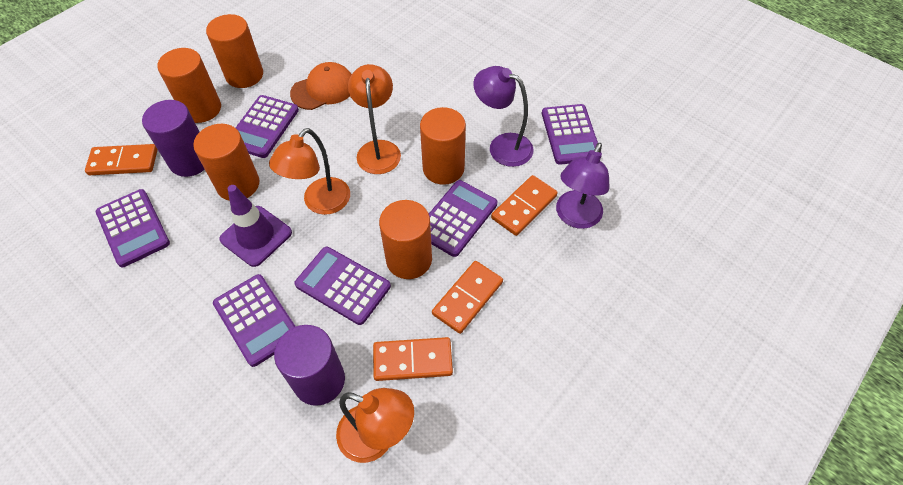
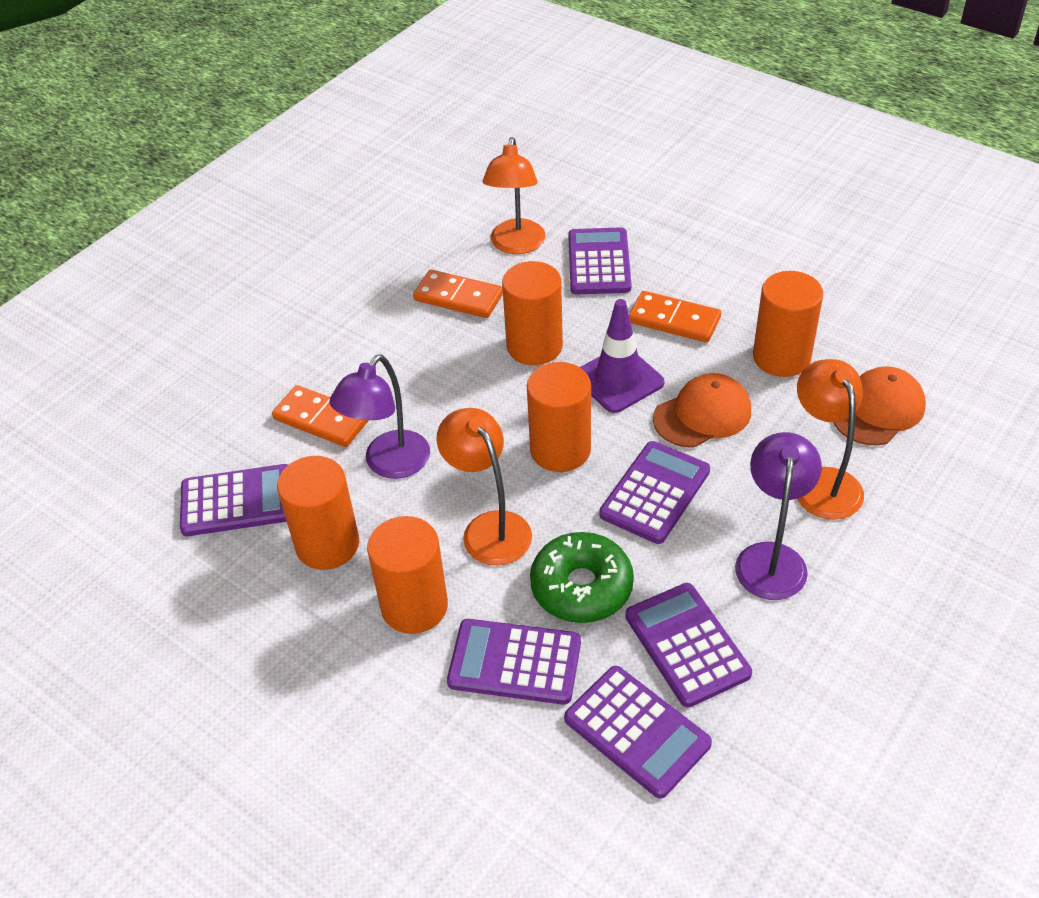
green donut: 0 -> 1
orange cap: 1 -> 2
orange domino: 4 -> 3
purple cylinder: 2 -> 0

